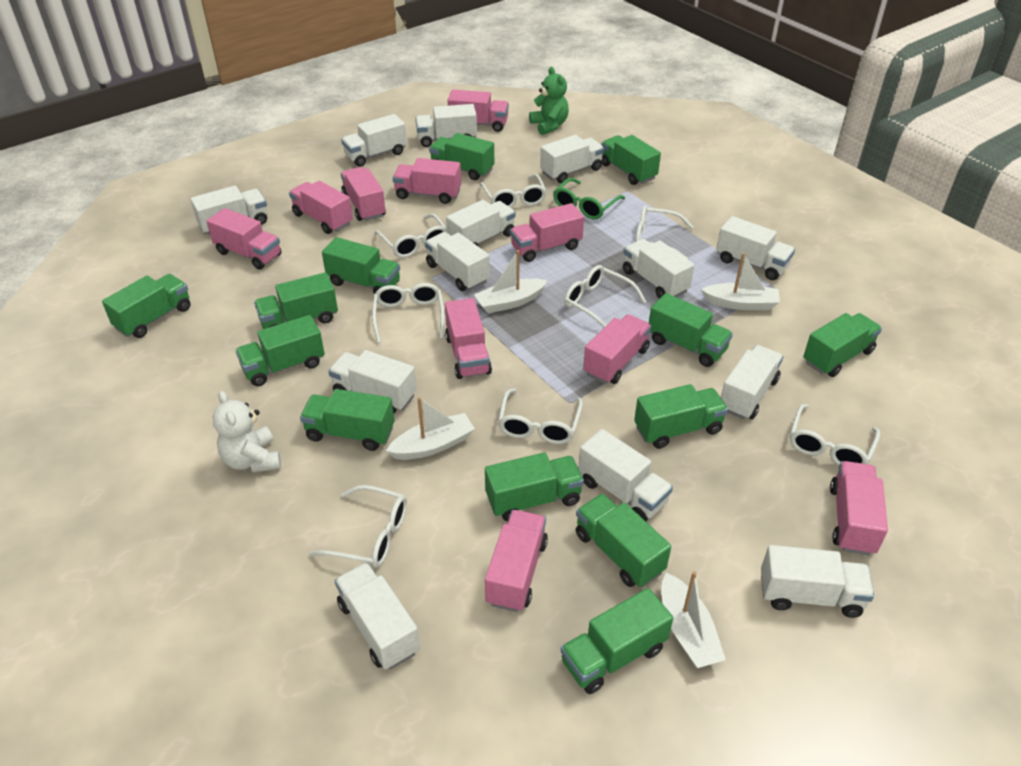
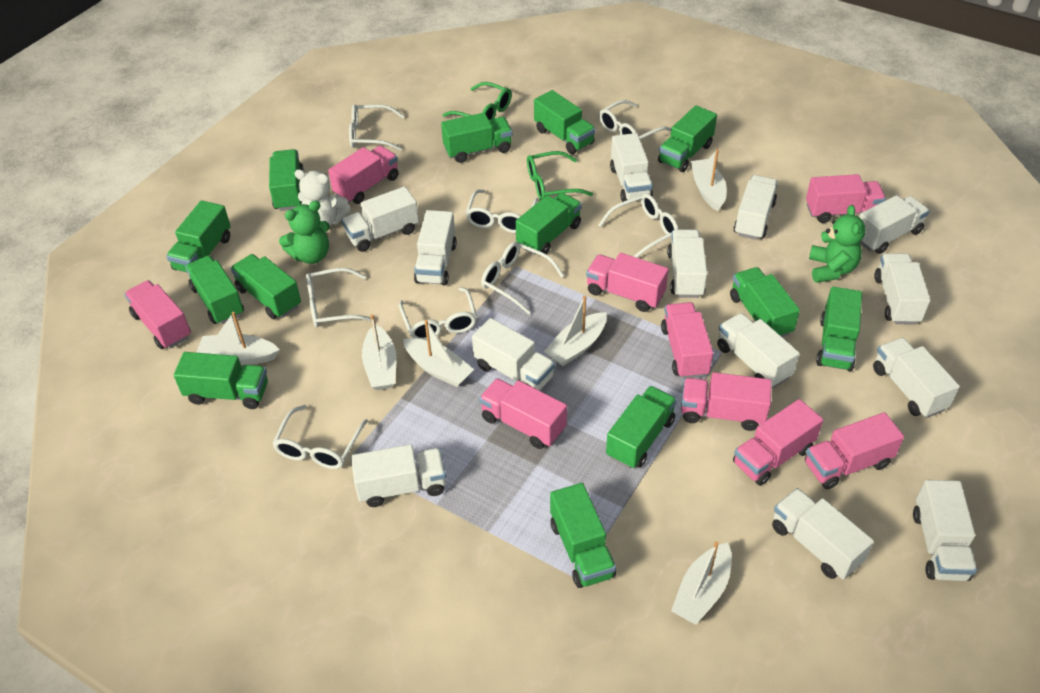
green glasses: 1 -> 2
green teddy bear: 1 -> 2
pink truck: 10 -> 9
white boat: 4 -> 6

